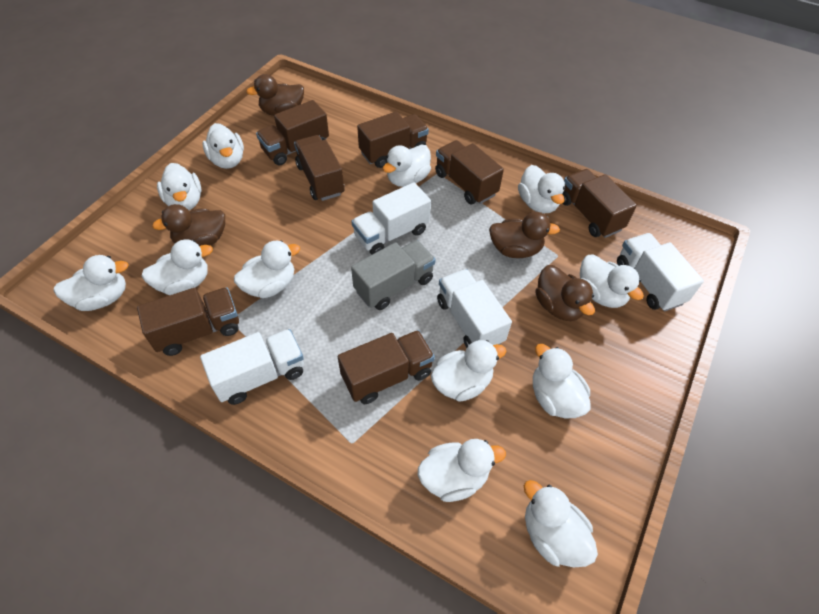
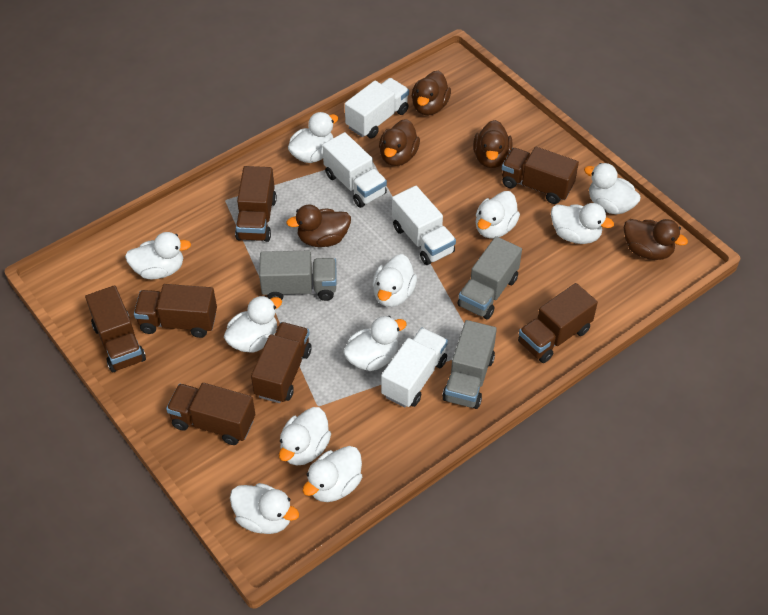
brown duck: 4 -> 5
grey truck: 1 -> 3
white duck: 12 -> 11

